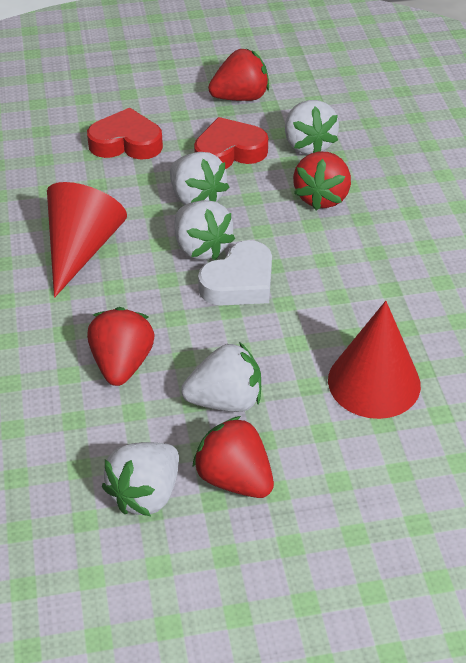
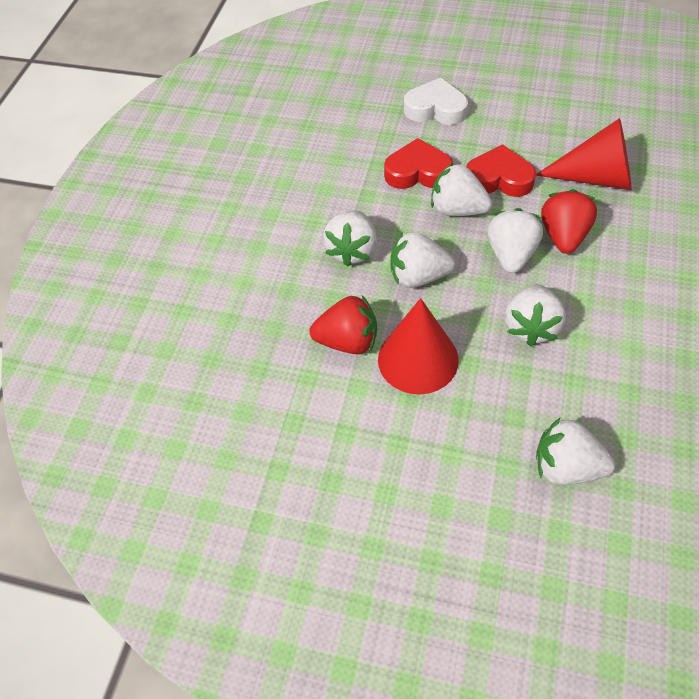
red strawberry: 4 -> 2
white strawberry: 5 -> 6

